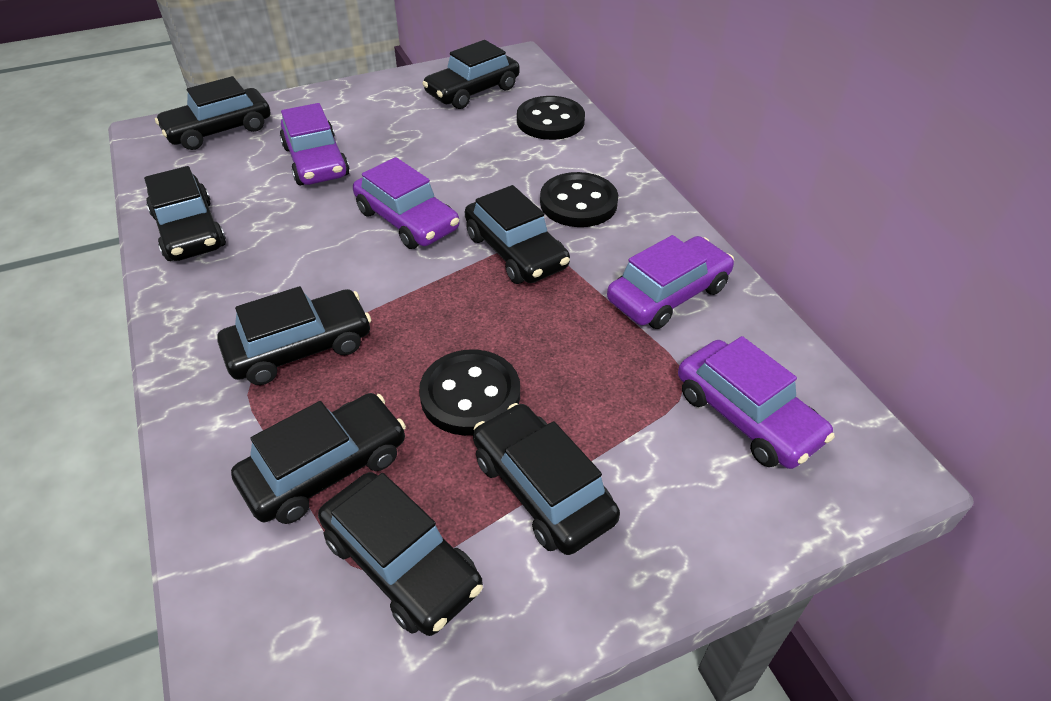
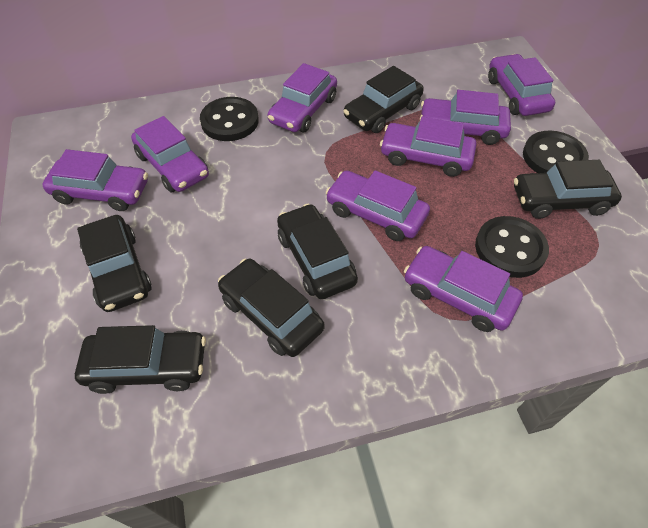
black car: 8 -> 6
purple car: 4 -> 8

